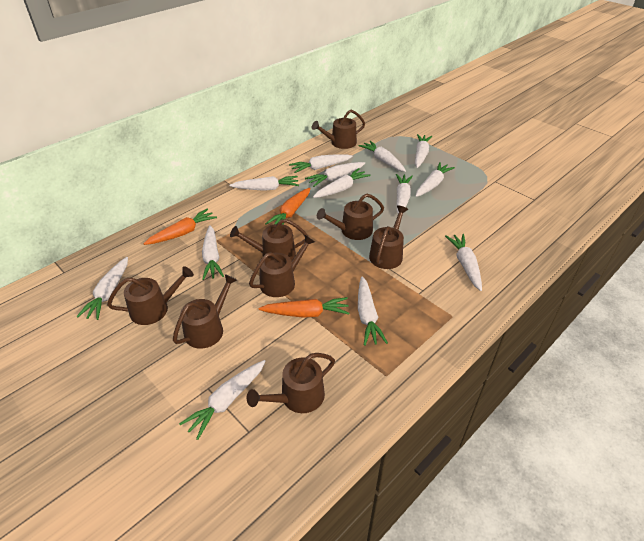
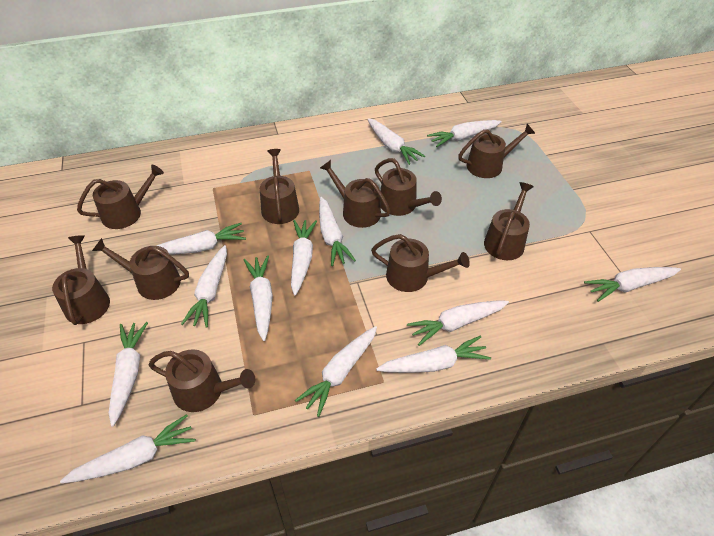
brown watering can: 8 -> 10
orange carrot: 3 -> 0

